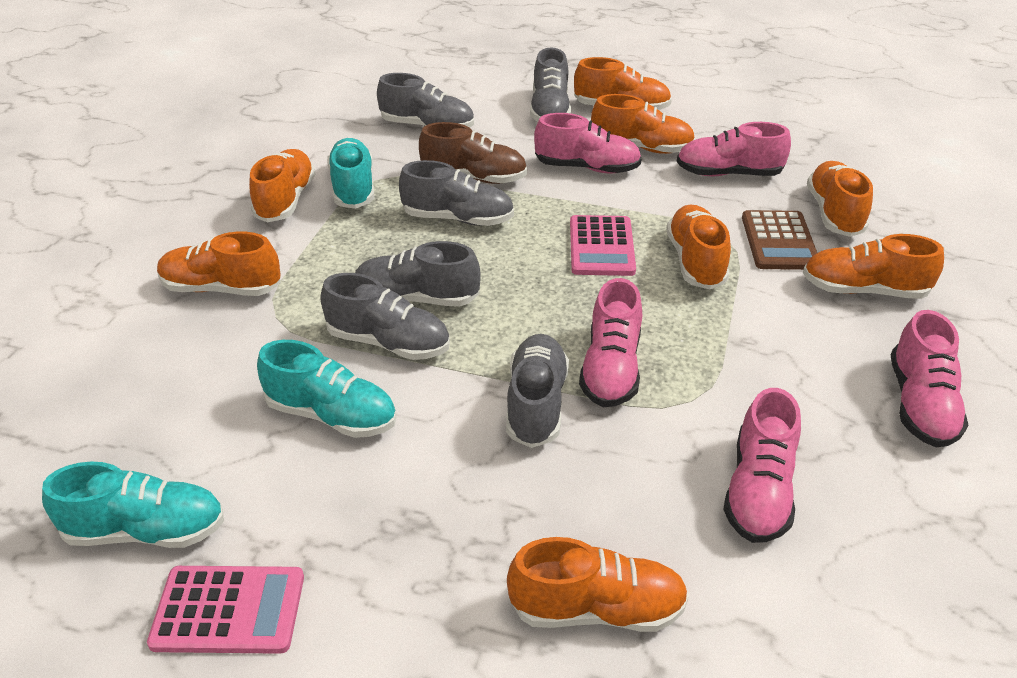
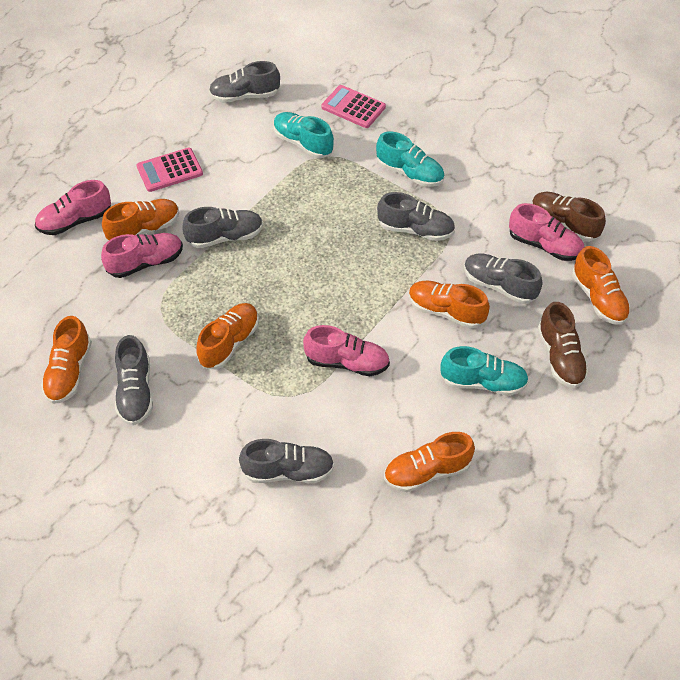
brown calculator: 1 -> 0
brown shoe: 1 -> 2
orange shoe: 8 -> 6
pink shoe: 5 -> 4

